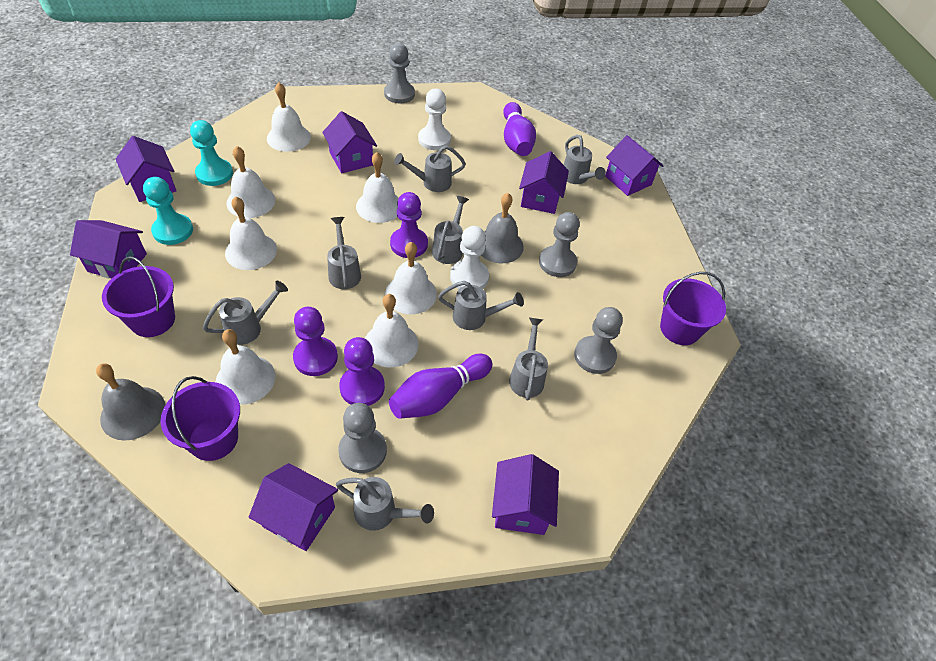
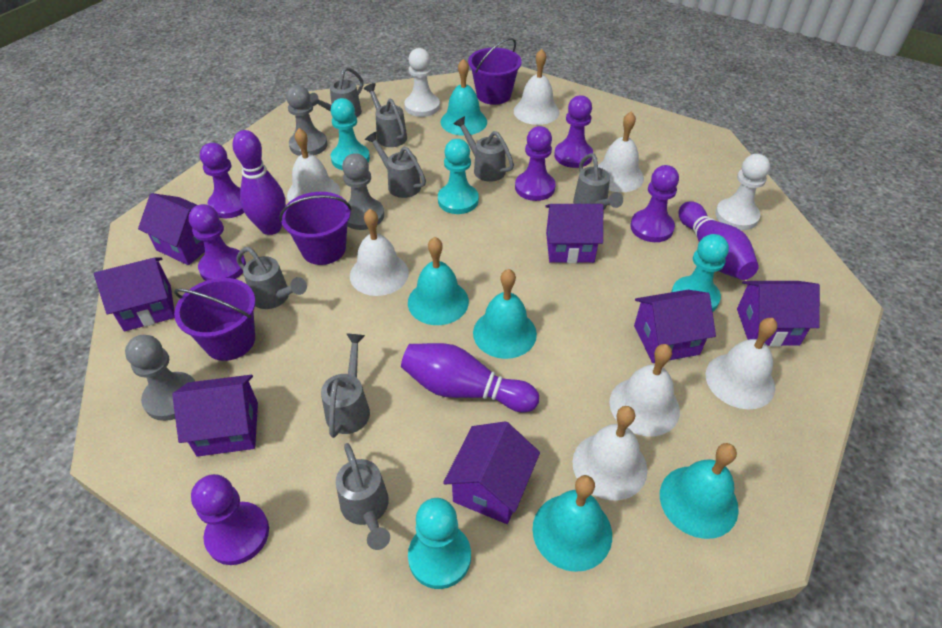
grey bell: 2 -> 0
grey pawn: 4 -> 3
purple bowling pin: 2 -> 3
purple pawn: 3 -> 6
turquoise bell: 0 -> 5
turquoise pawn: 2 -> 4

